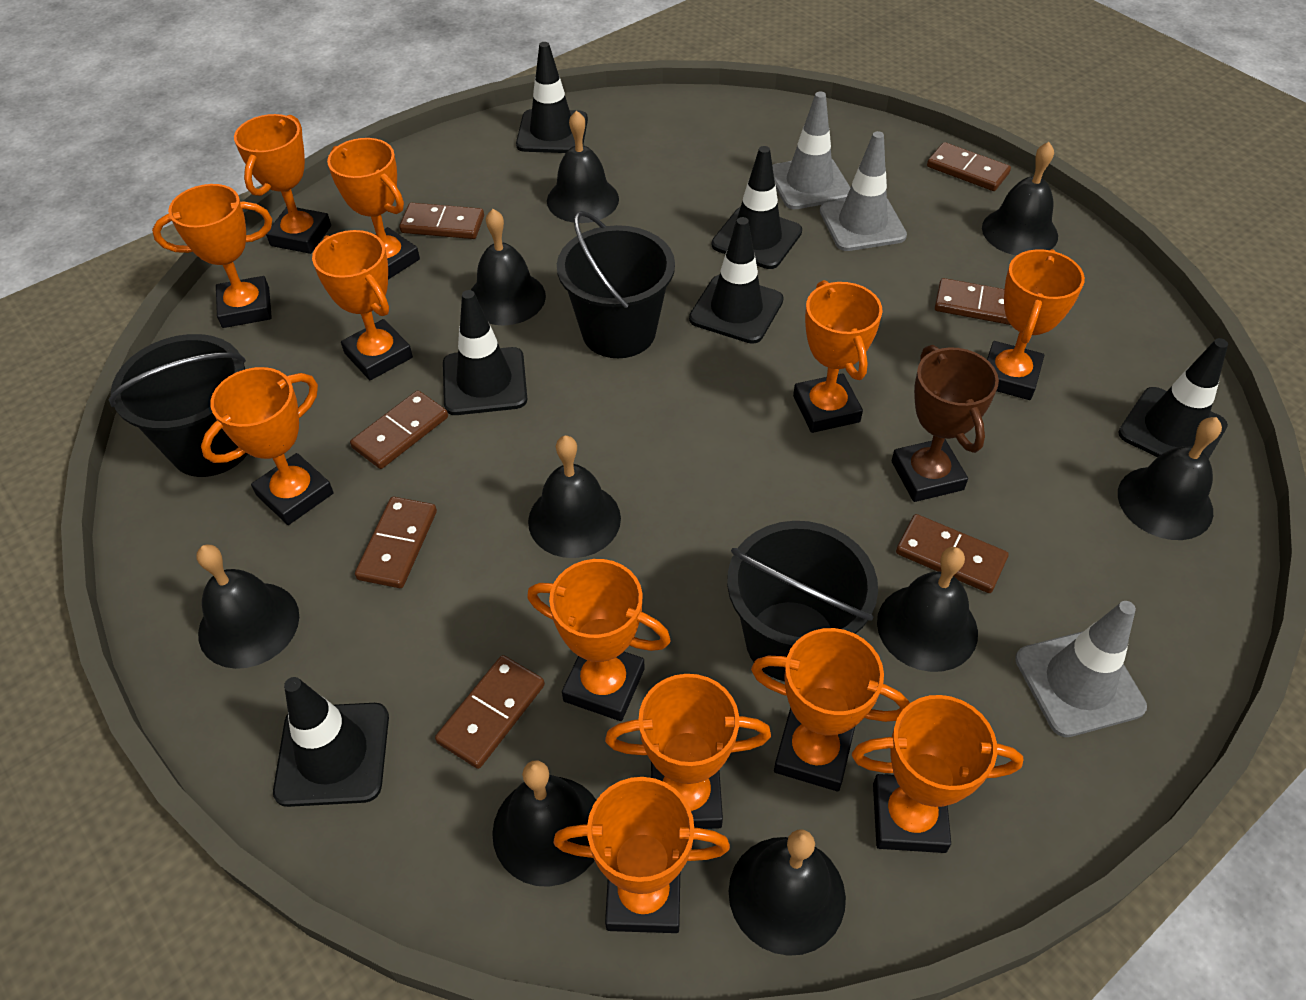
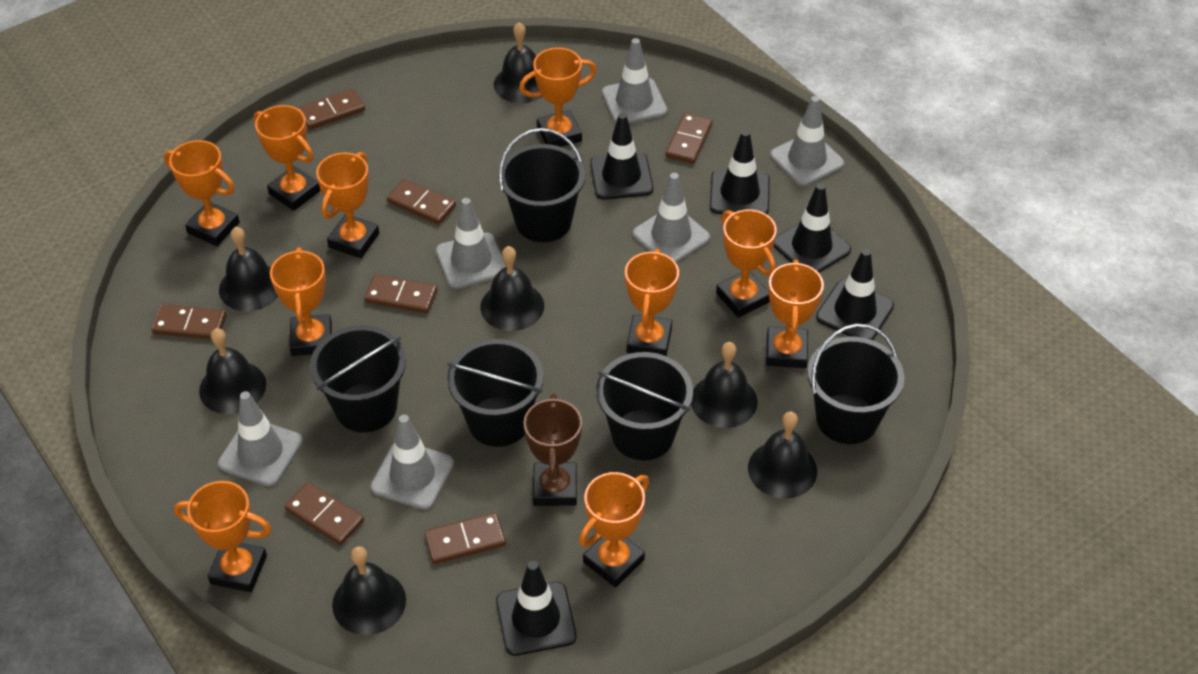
black bell: 9 -> 7
black bucket: 3 -> 5
black traffic cone: 6 -> 5
grey traffic cone: 3 -> 6
orange trophy: 12 -> 10

